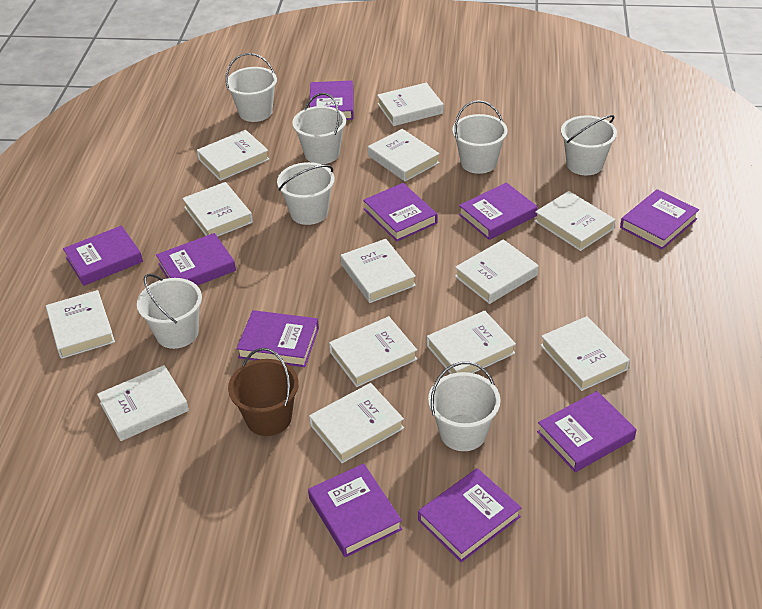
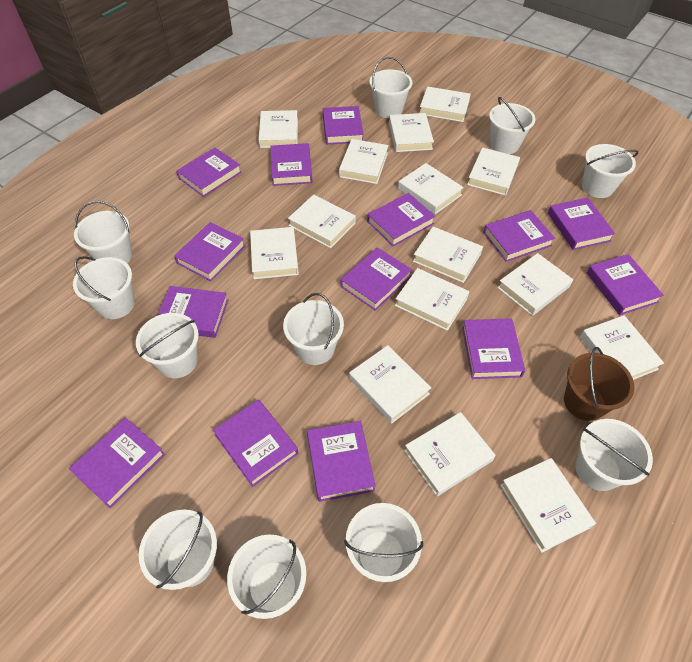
purple book: 10 -> 14
white book: 13 -> 15
white bucket: 7 -> 11

